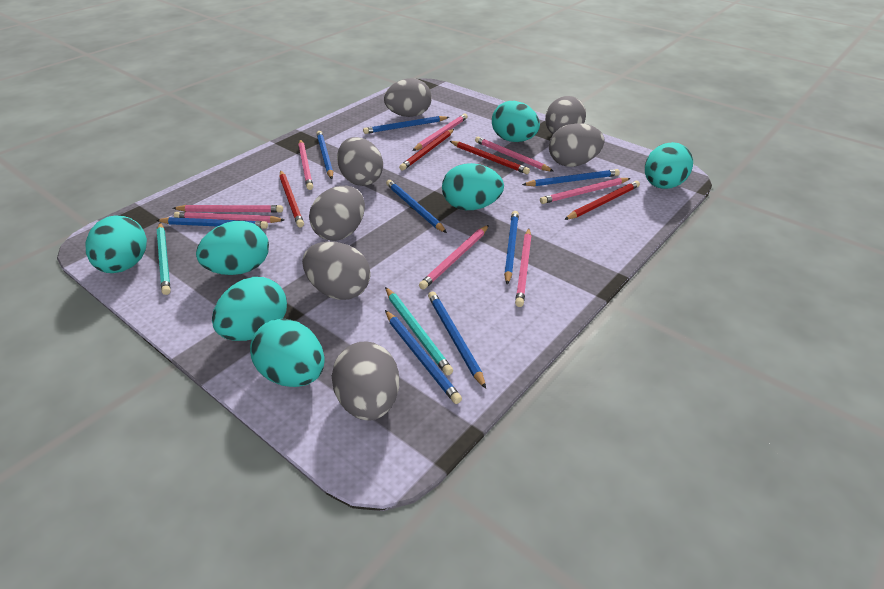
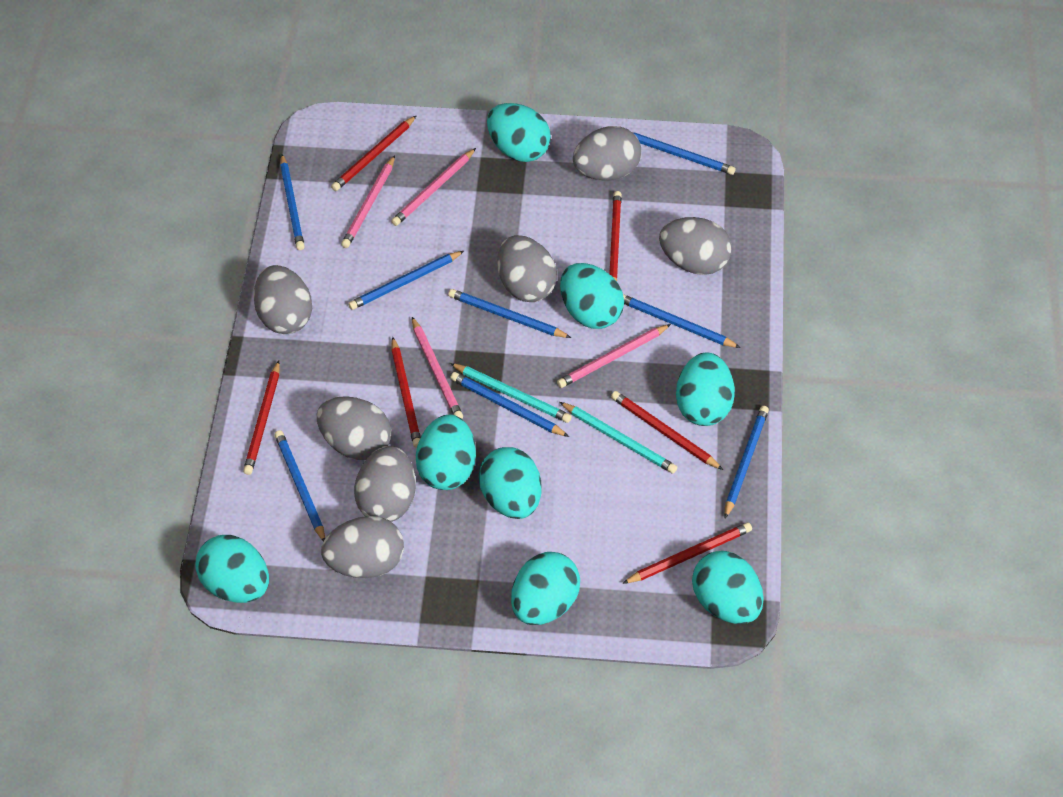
pink pencil: 8 -> 4
red pencil: 4 -> 6
turquoise egg: 7 -> 8

